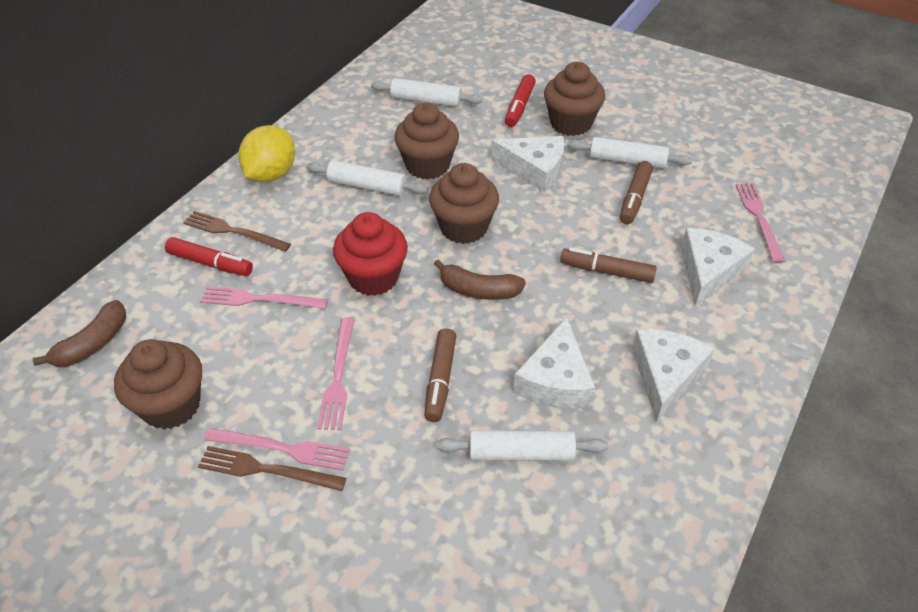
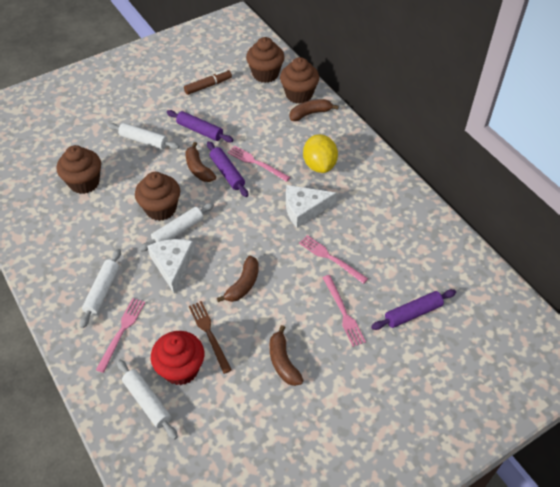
brown banana: 2 -> 4
brown fork: 2 -> 1
brown marker: 3 -> 1
purple rolling pin: 0 -> 3
red marker: 2 -> 0
white cheese: 4 -> 2

